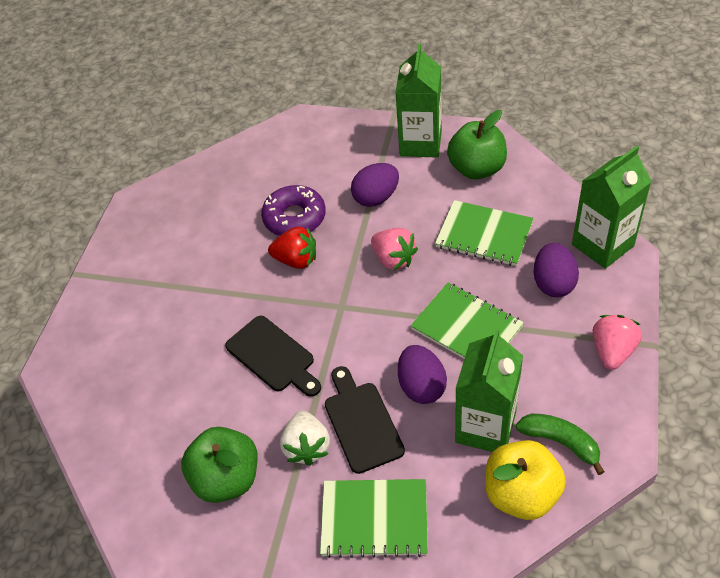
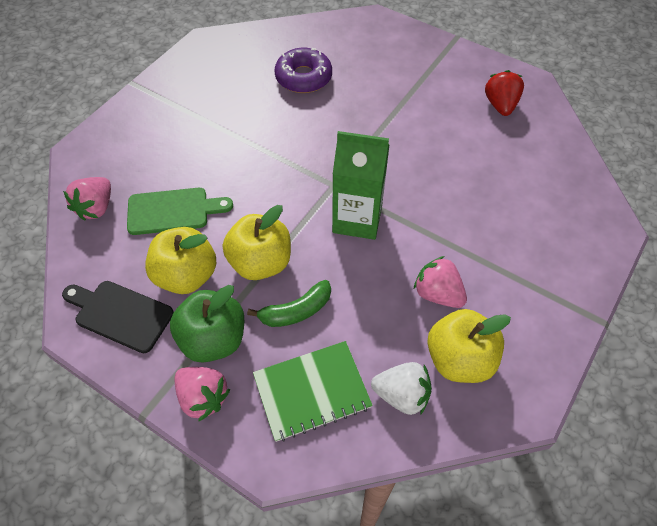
black cutting board: 2 -> 1
green apple: 2 -> 1
green carton: 3 -> 1
green cutting board: 0 -> 1
green notebook: 3 -> 1
pink strawberry: 2 -> 3
purple egg: 3 -> 0
yellow apple: 1 -> 3

